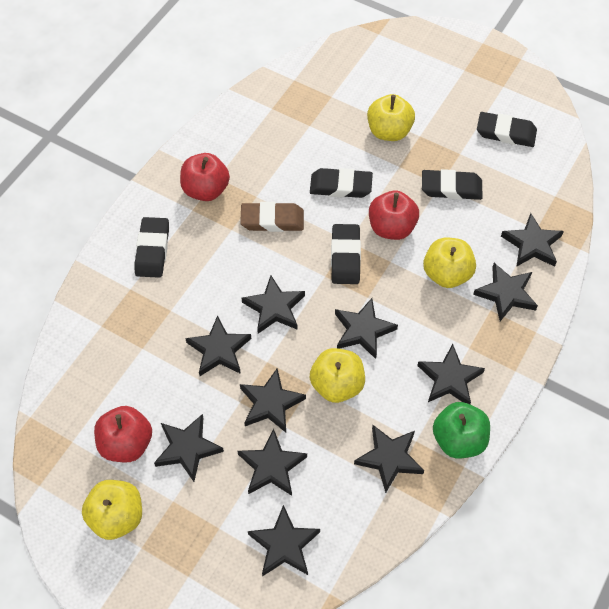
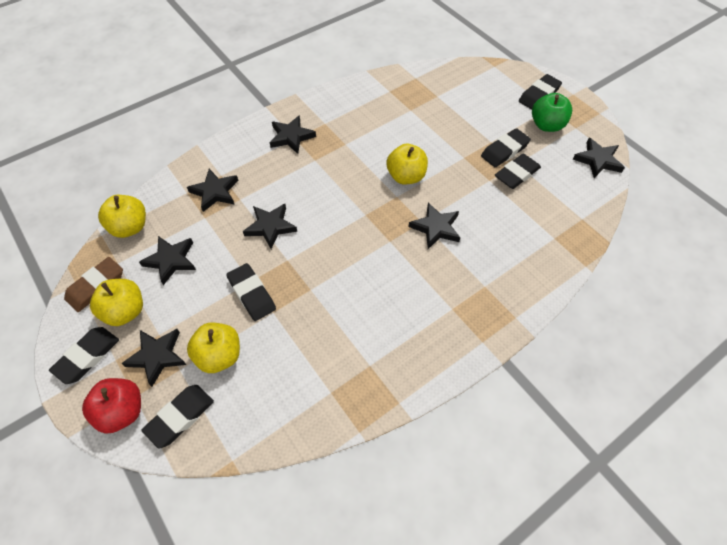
black eraser: 5 -> 6
black star: 11 -> 7
red apple: 3 -> 1

